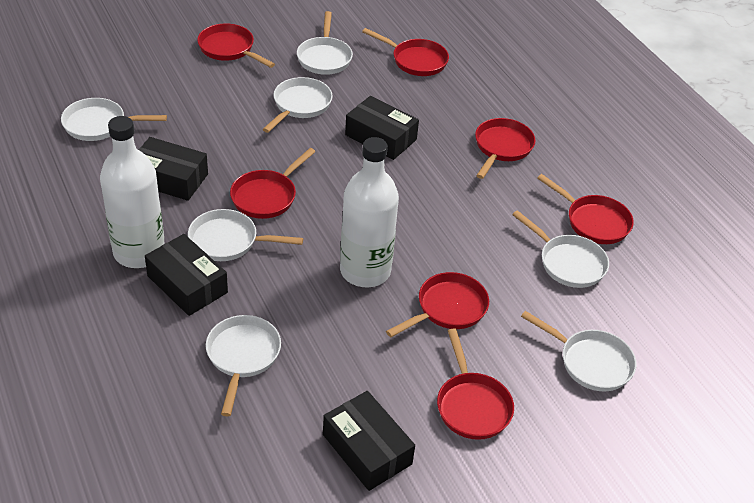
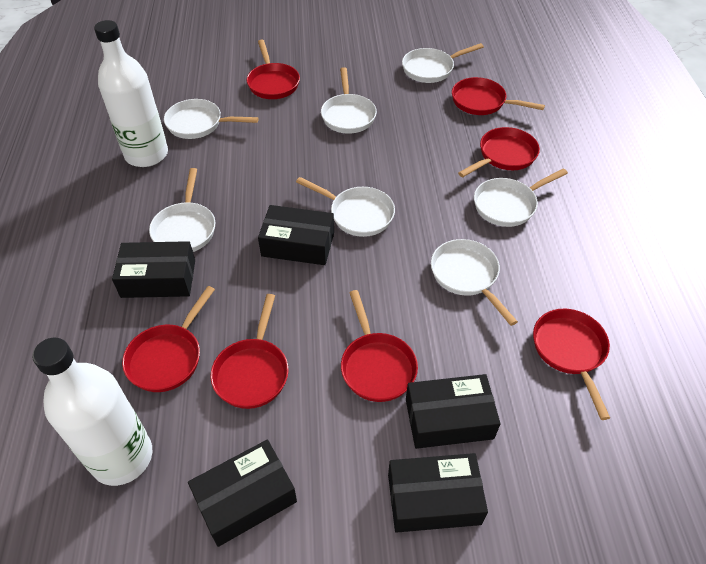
black box: 4 -> 5

